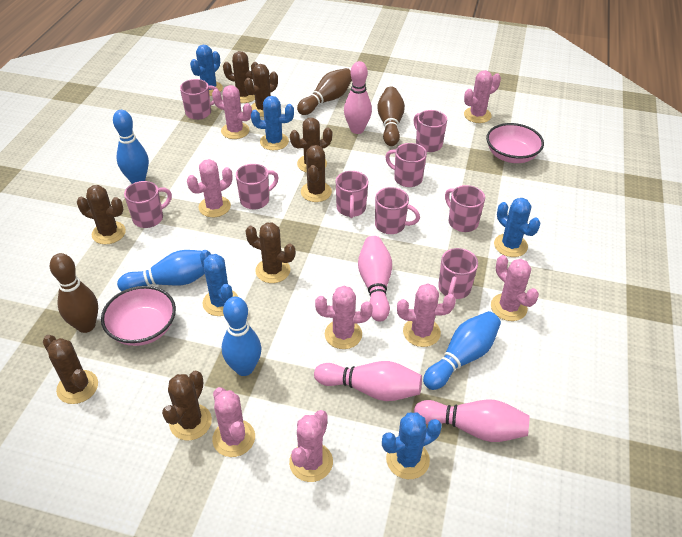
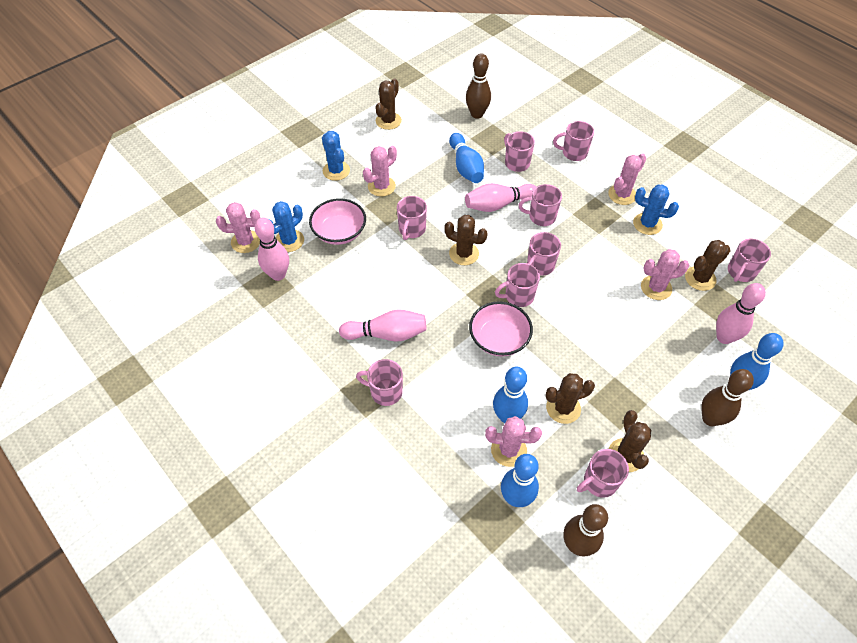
blue cactus: 5 -> 3
brown cactus: 8 -> 5
pink cactus: 8 -> 5

